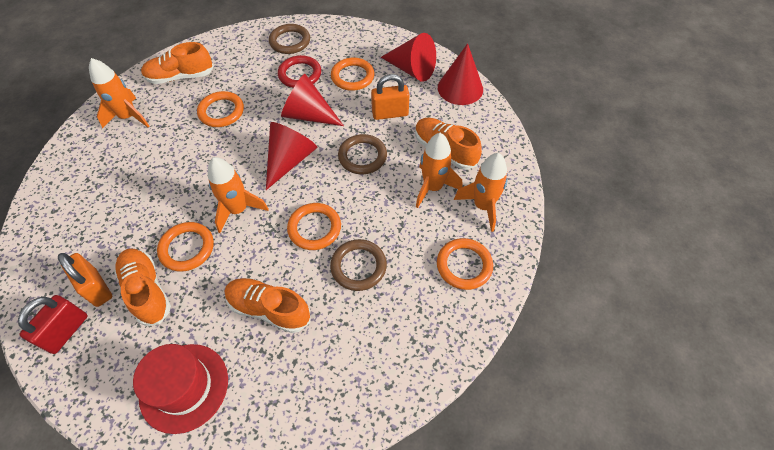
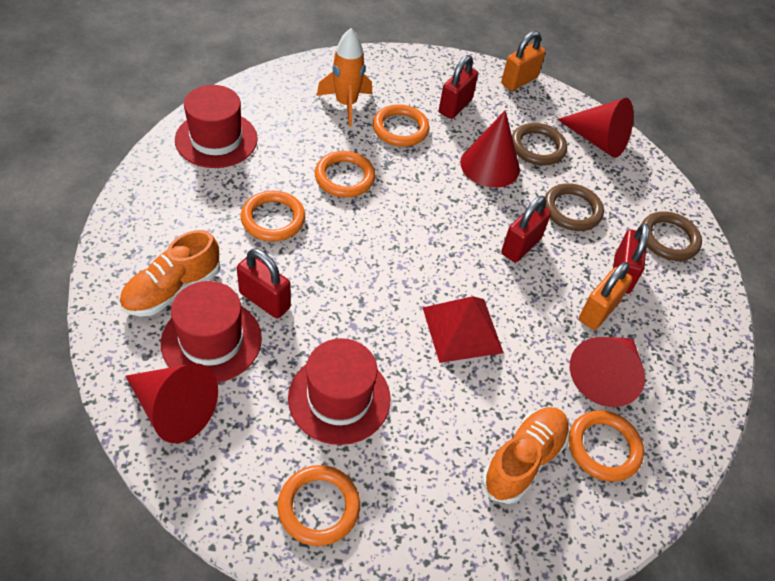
orange rocket: 4 -> 1
orange shoe: 4 -> 2
red hat: 1 -> 3
red padlock: 1 -> 4
red pyramid: 0 -> 1
red ring: 1 -> 0

